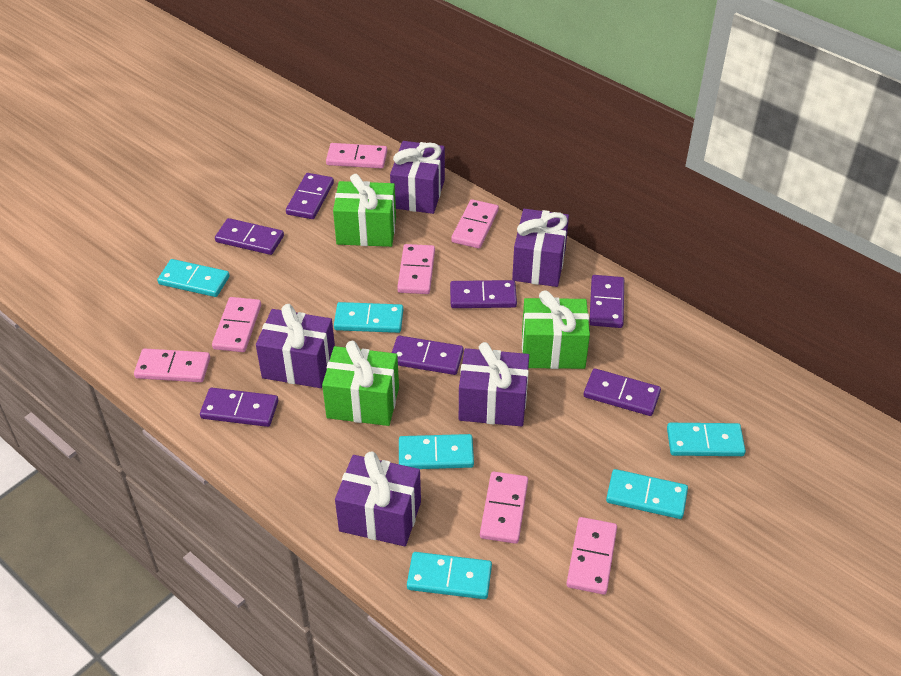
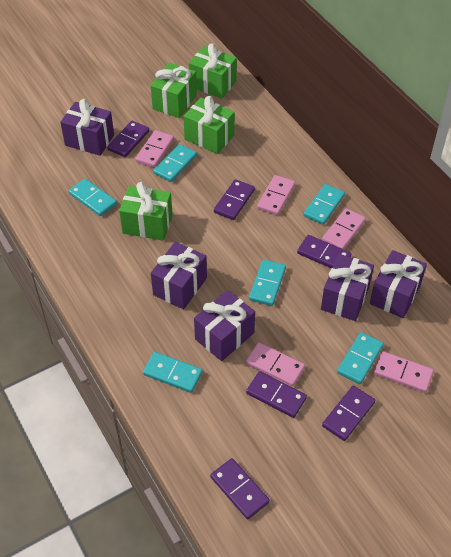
green gift: 3 -> 4
pink domino: 7 -> 5
purple domino: 7 -> 6

